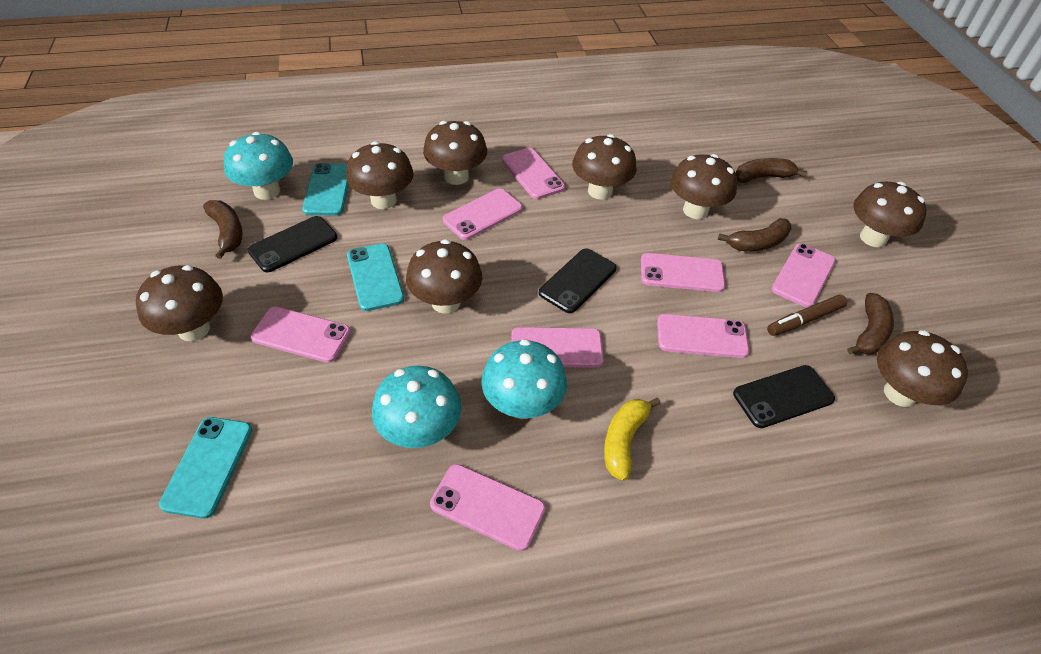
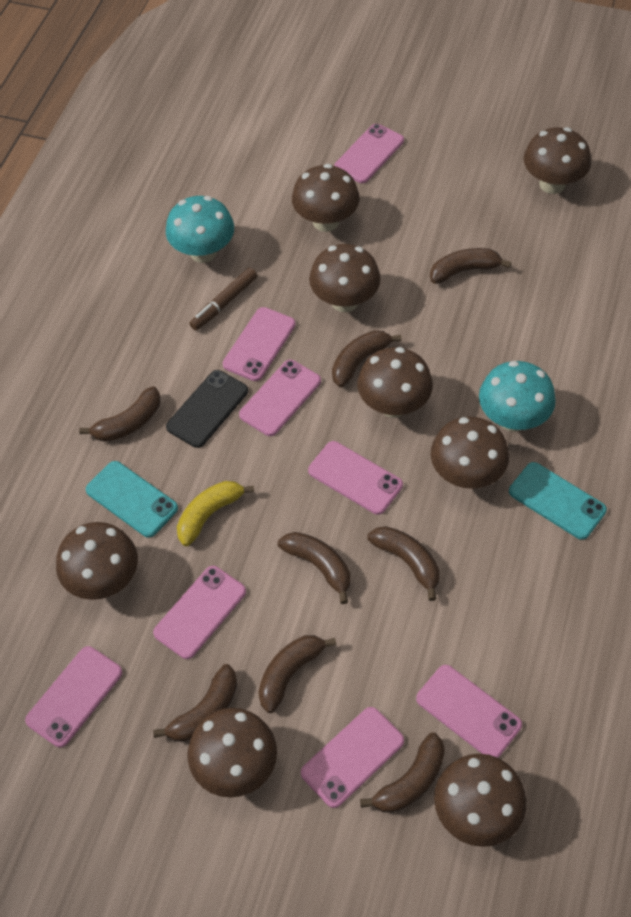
black phone: 3 -> 1
brown banana: 4 -> 8
turquoise mushroom: 3 -> 2
turquoise phone: 3 -> 2

